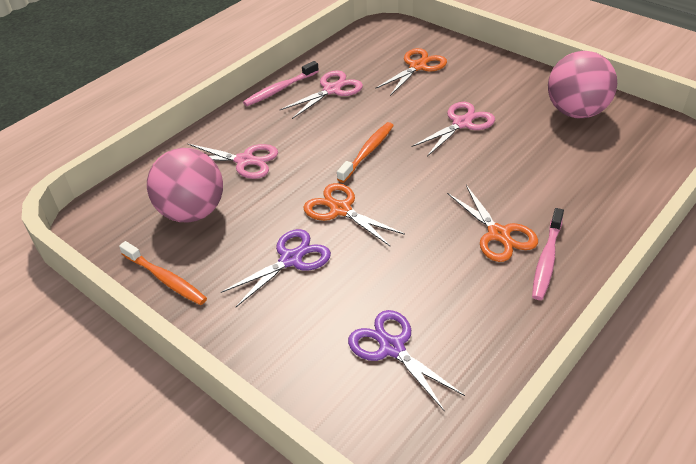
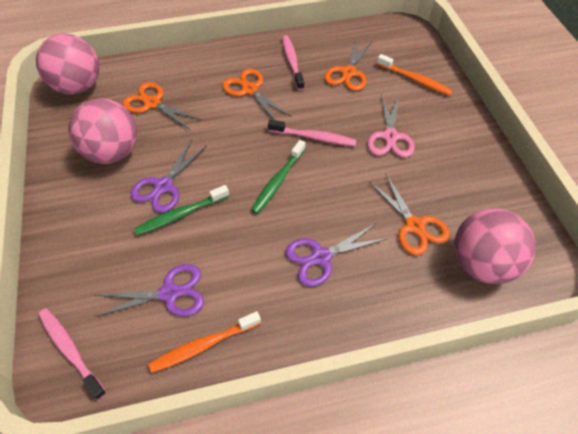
green toothbrush: 0 -> 2
orange scissors: 3 -> 4
pink ball: 2 -> 3
pink scissors: 3 -> 1
pink toothbrush: 2 -> 3
purple scissors: 2 -> 3

